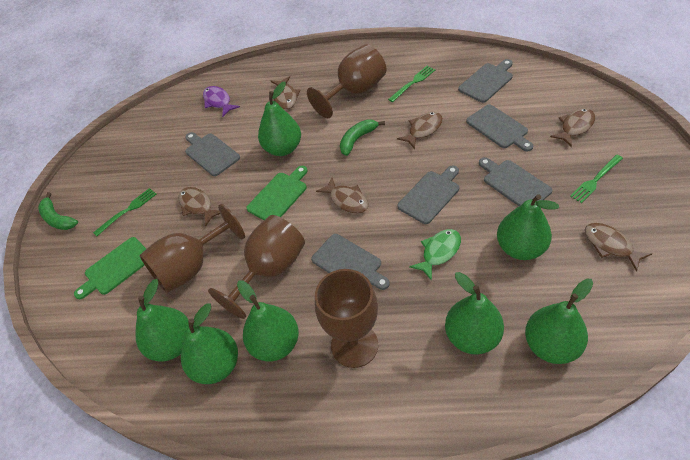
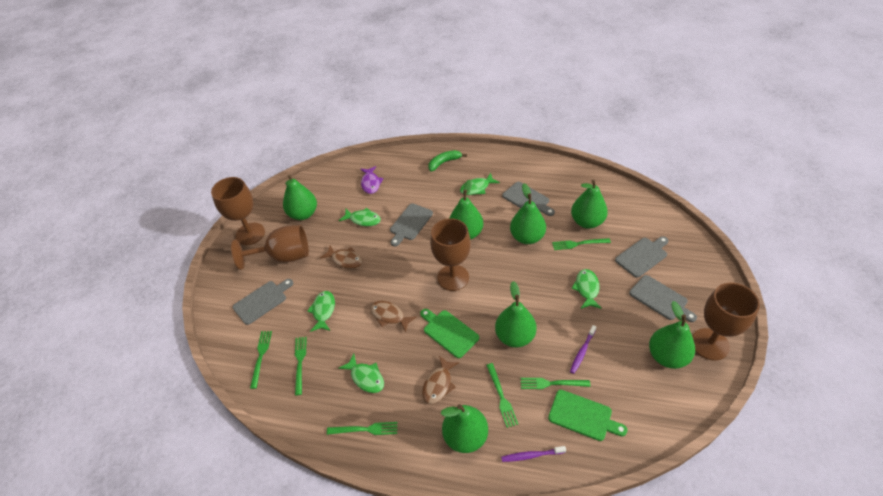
brown fish: 6 -> 3
green banana: 2 -> 1
green fish: 1 -> 5
green fork: 3 -> 6
grey cutting board: 6 -> 5
purple toothbrush: 0 -> 2

